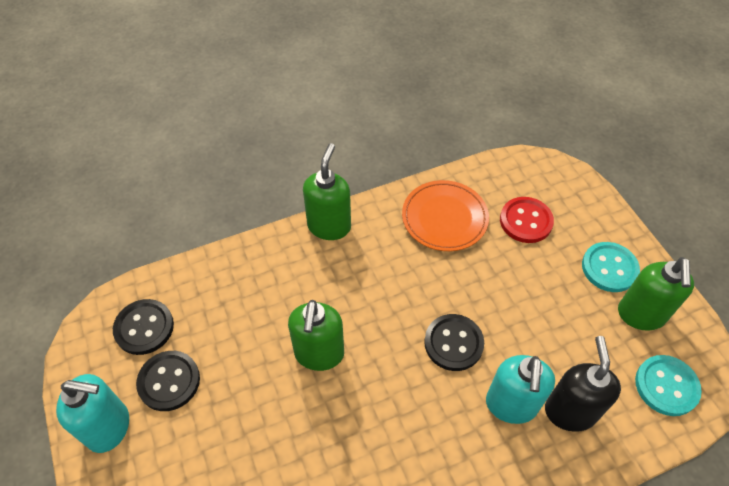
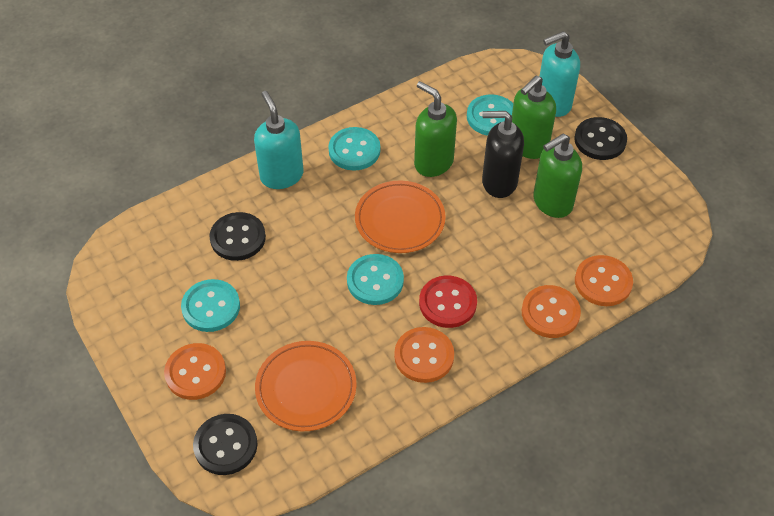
orange button: 0 -> 4
orange plate: 1 -> 2
turquoise button: 2 -> 4

